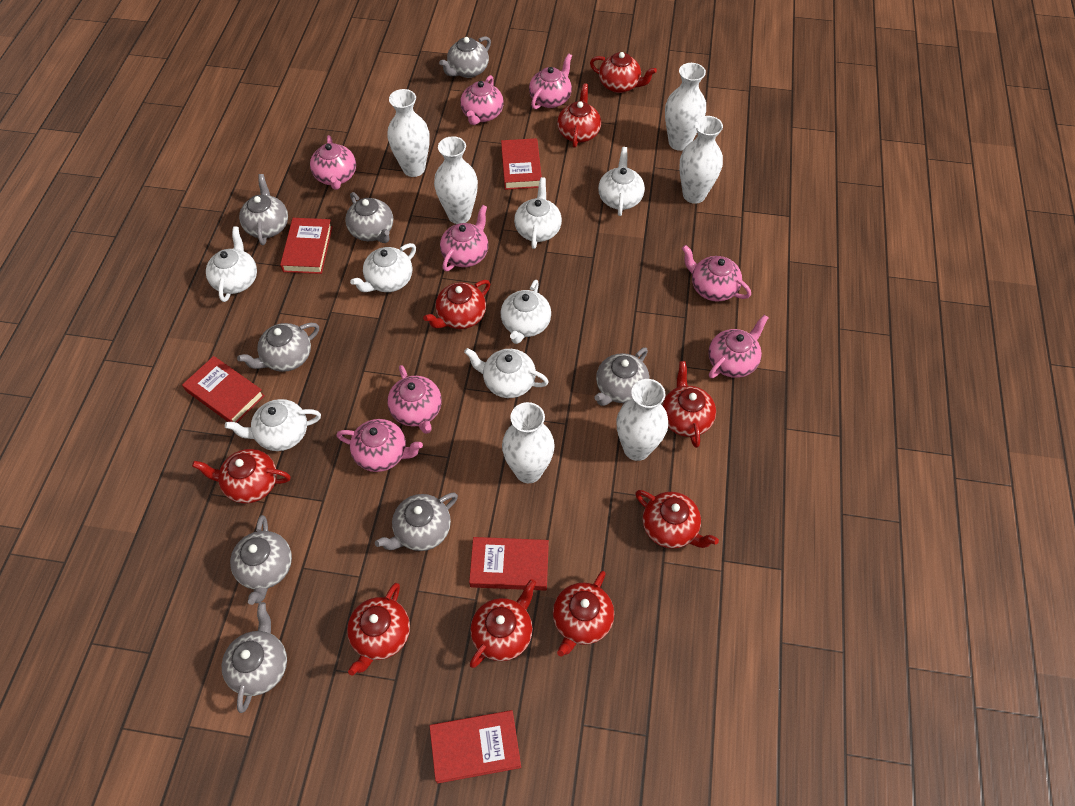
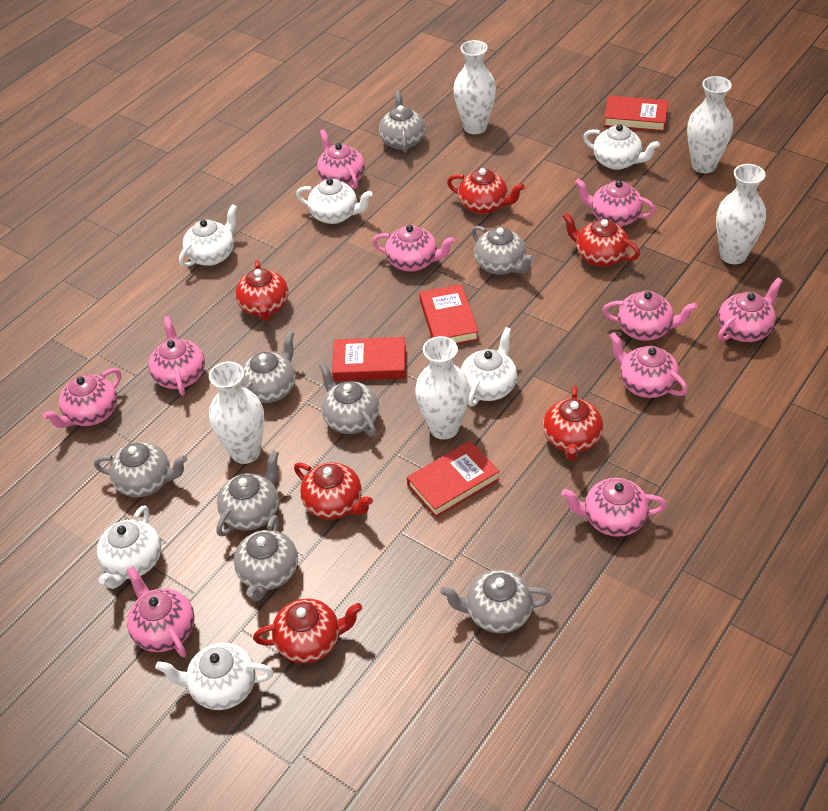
pink teapot: 8 -> 10
red book: 5 -> 4
red teapot: 9 -> 6
white teapot: 7 -> 6
white vase: 6 -> 5

